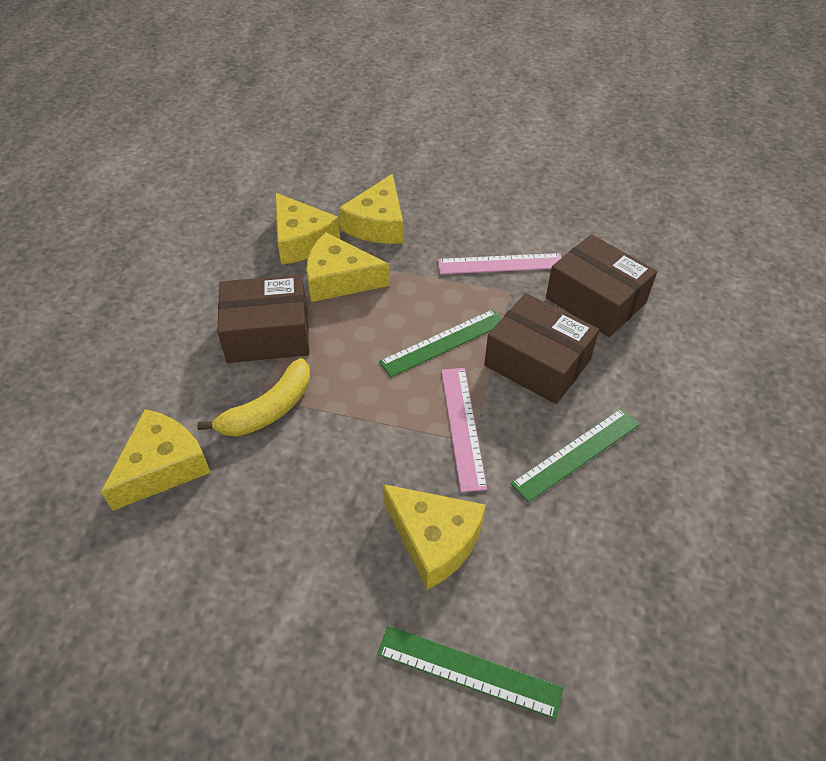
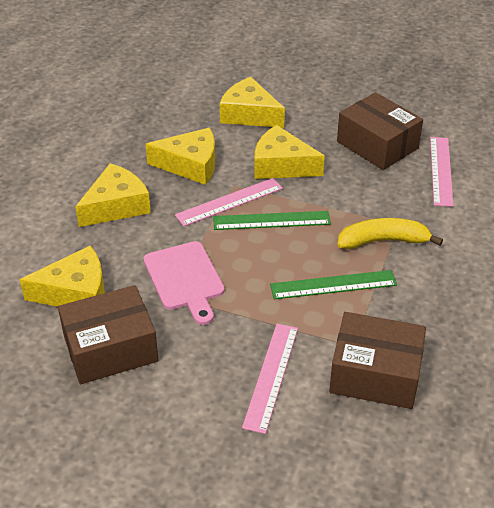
green ruler: 3 -> 2
pink cutting board: 0 -> 1
pink ruler: 2 -> 3

